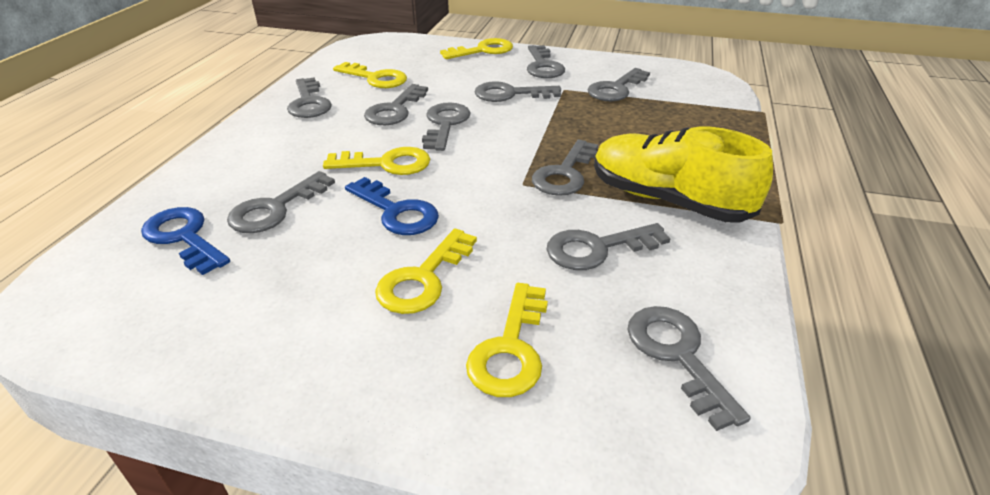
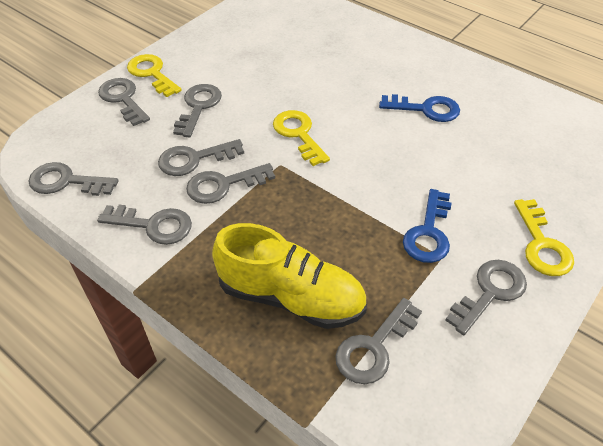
grey key: 10 -> 8
yellow key: 5 -> 3

